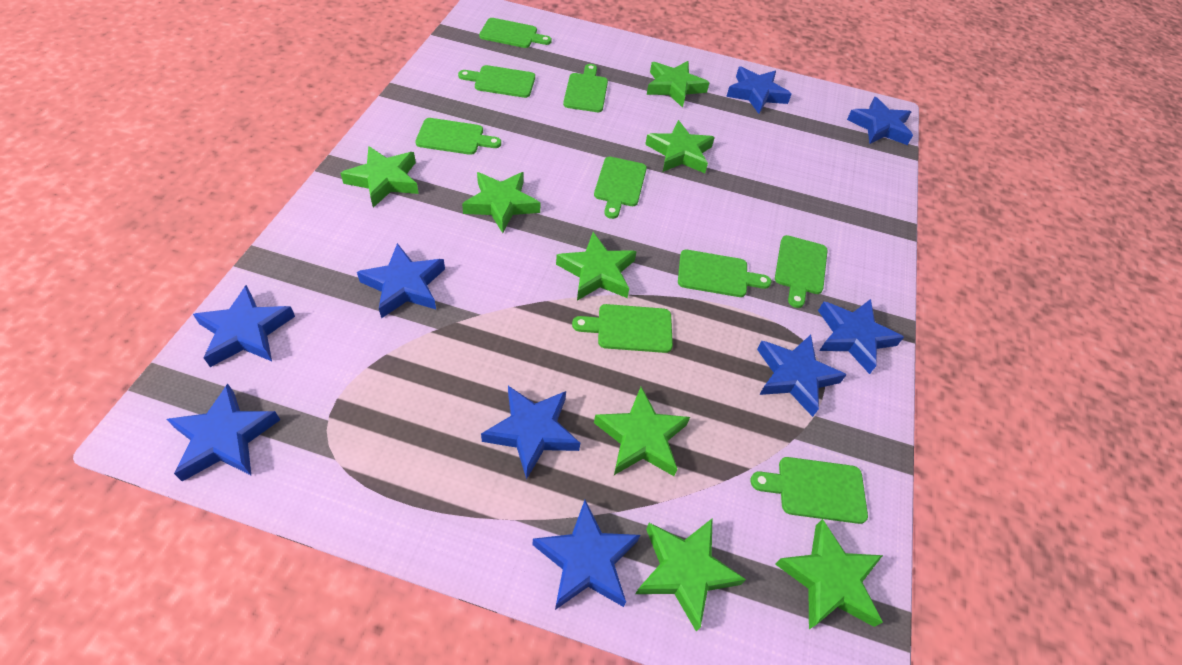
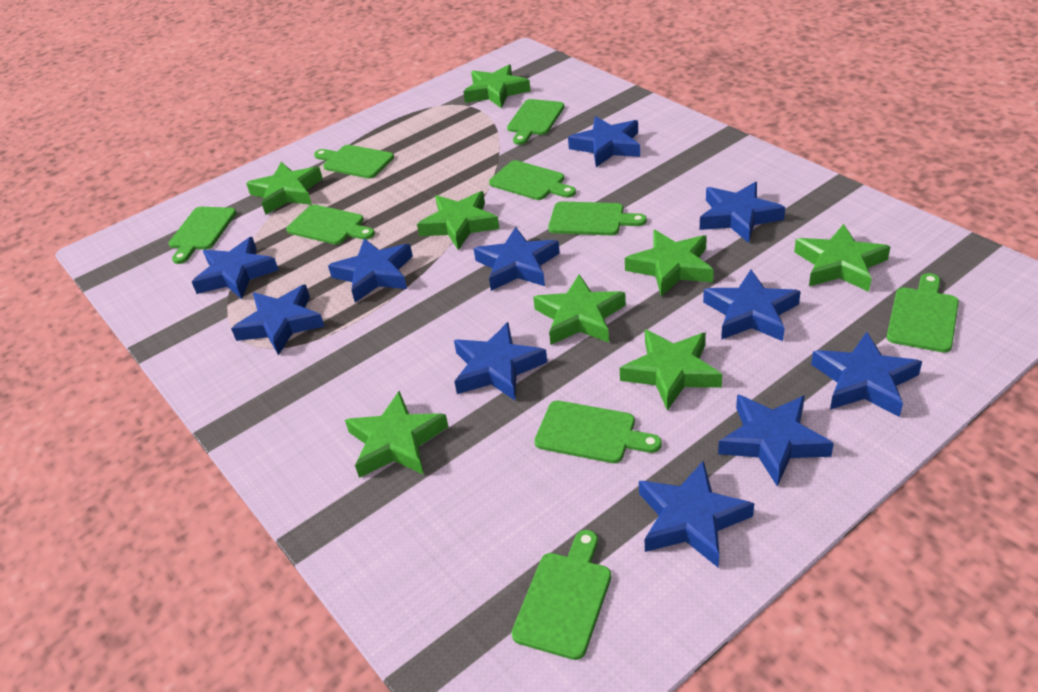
blue star: 9 -> 11

